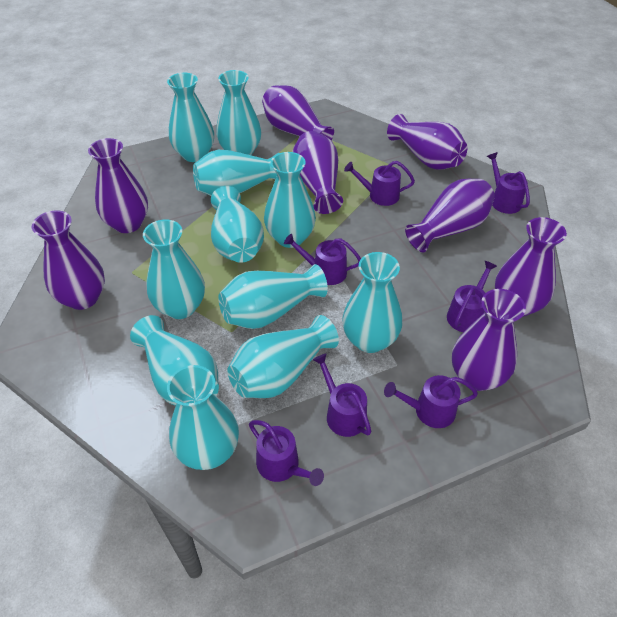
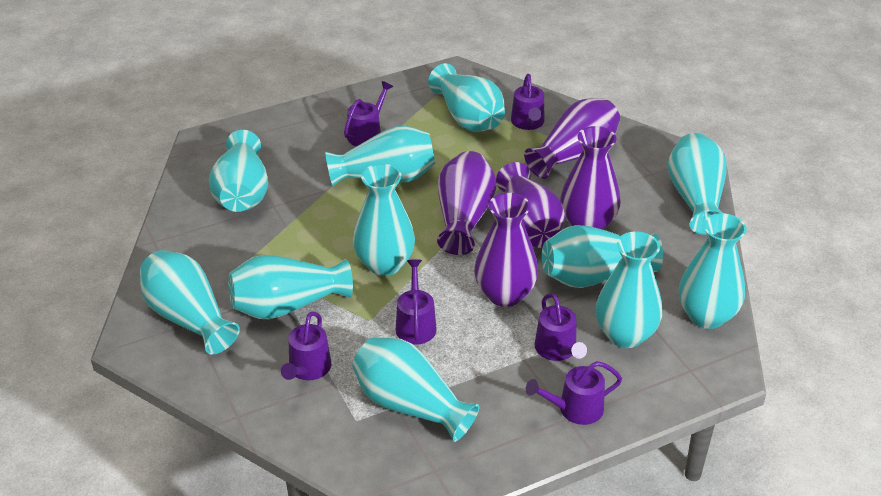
purple vase: 8 -> 5
purple watering can: 7 -> 6

